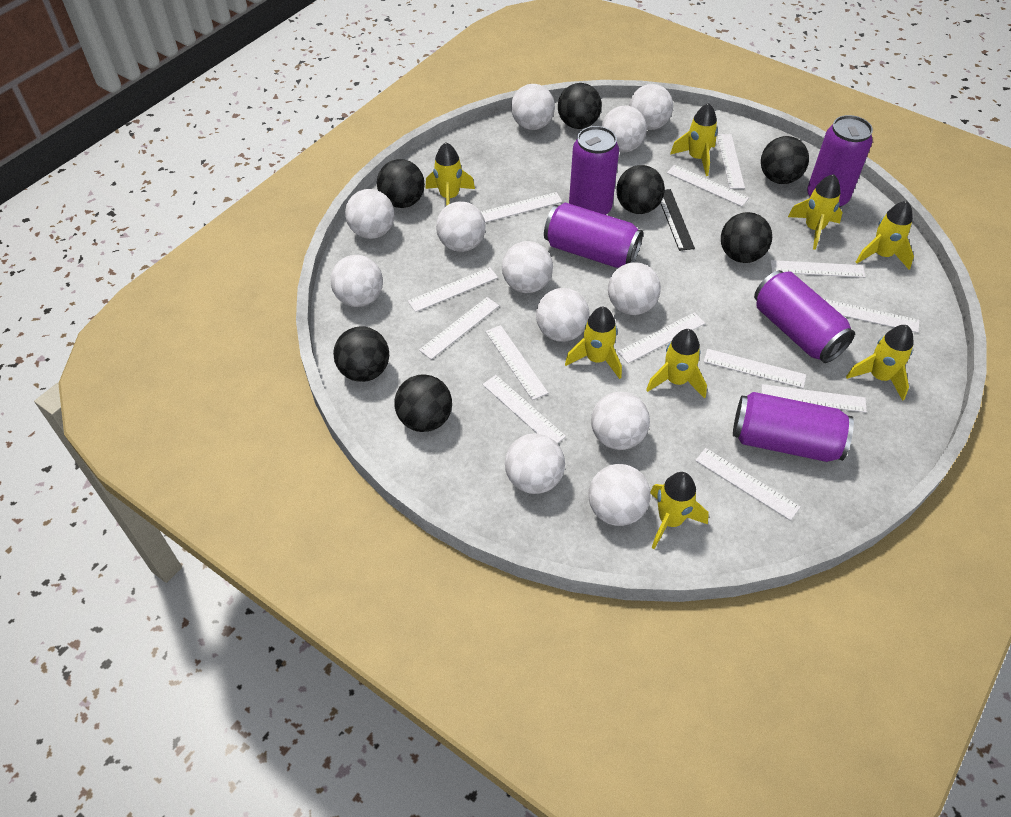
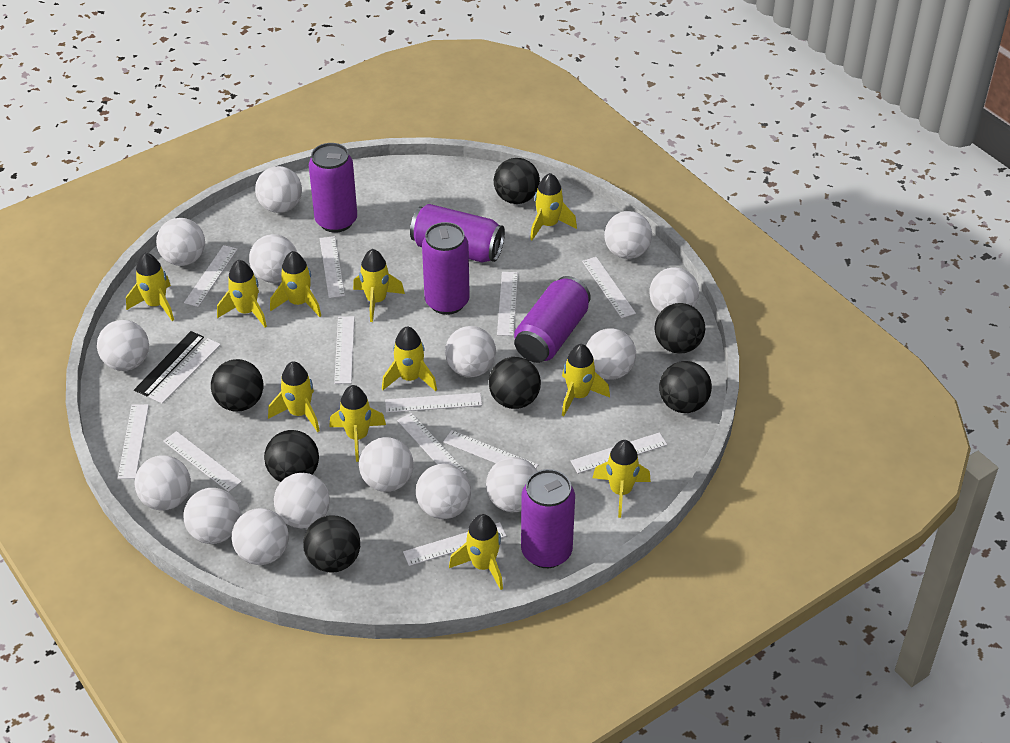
white ball: 12 -> 15
yellow rocket: 8 -> 11

